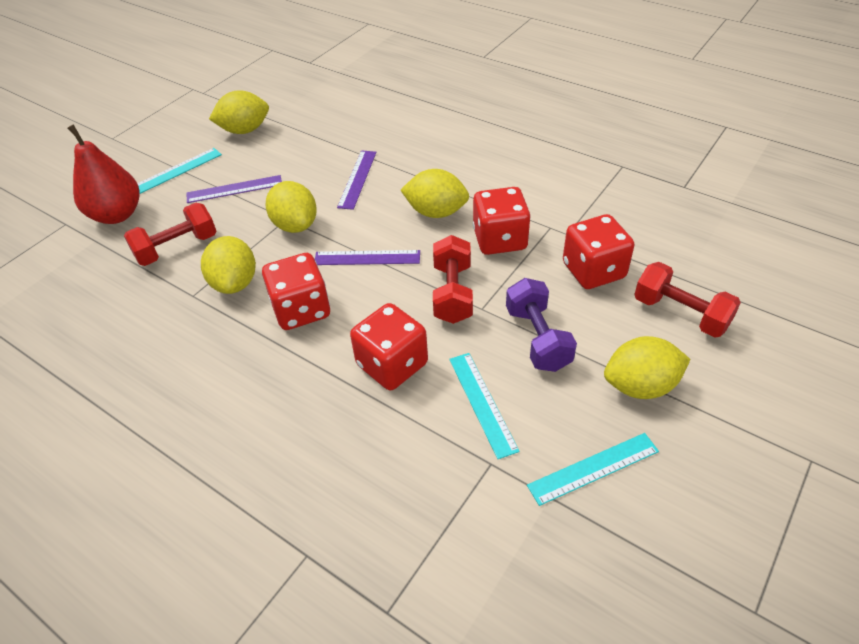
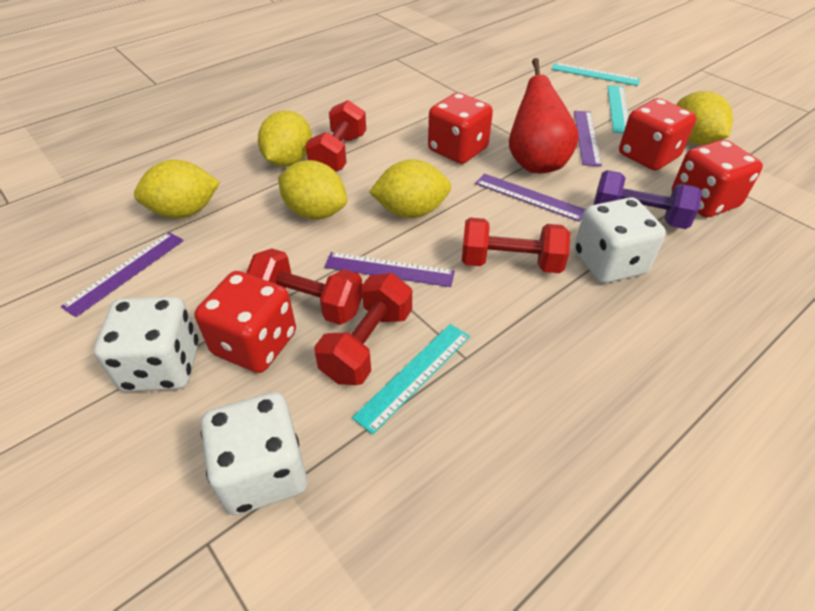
purple ruler: 3 -> 4
red dumbbell: 3 -> 4
white dice: 0 -> 3

